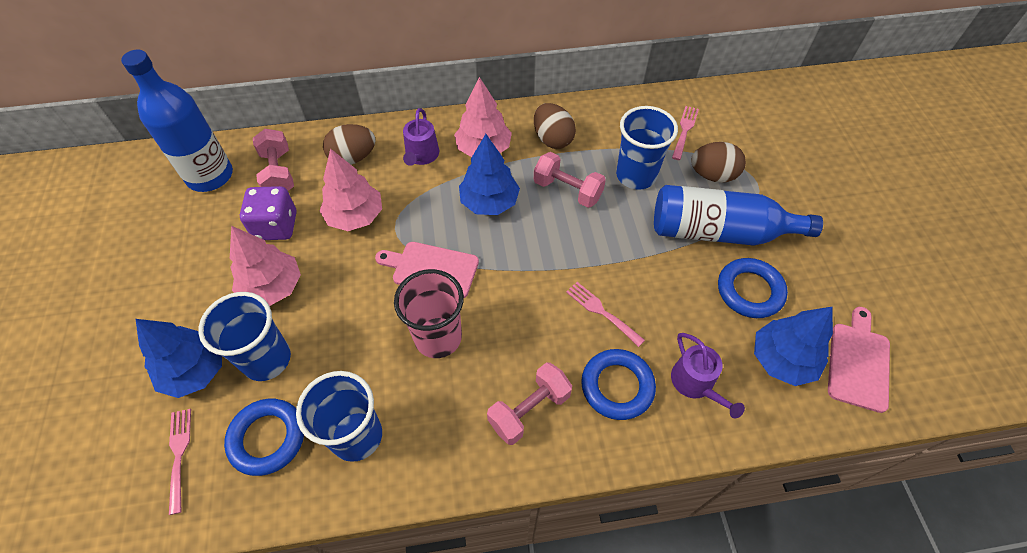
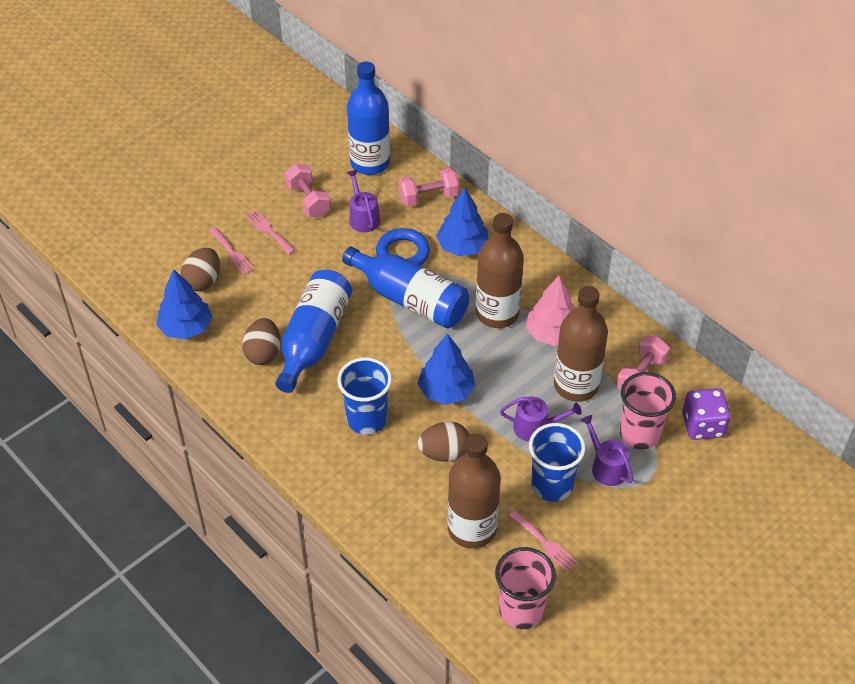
blue bottle: 2 -> 3
blue cup: 3 -> 2
blue ring: 3 -> 1
brown bottle: 0 -> 3
pink cup: 1 -> 2
pink cutting board: 2 -> 0
pink tree: 3 -> 1
purple watering can: 2 -> 3

